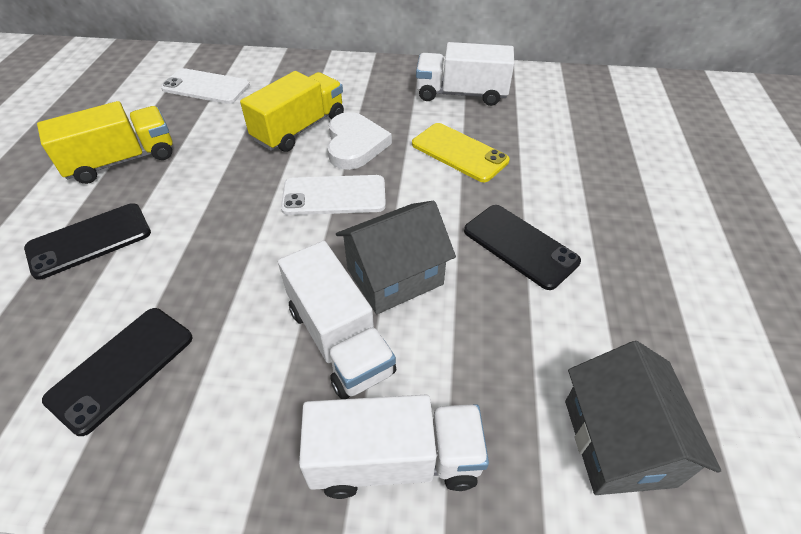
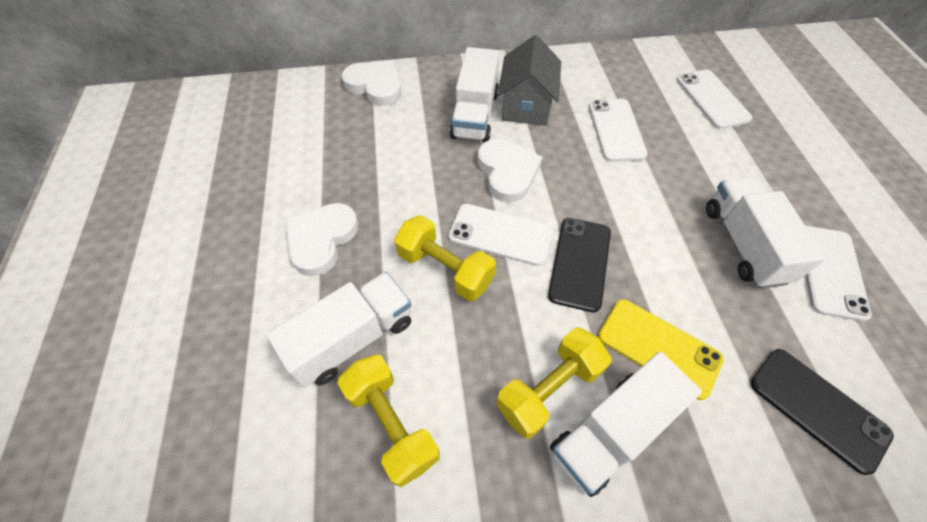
black phone: 3 -> 2
grey house: 2 -> 1
white heart: 1 -> 3
white phone: 2 -> 4
white truck: 3 -> 4
yellow dumbbell: 0 -> 3
yellow truck: 2 -> 0

